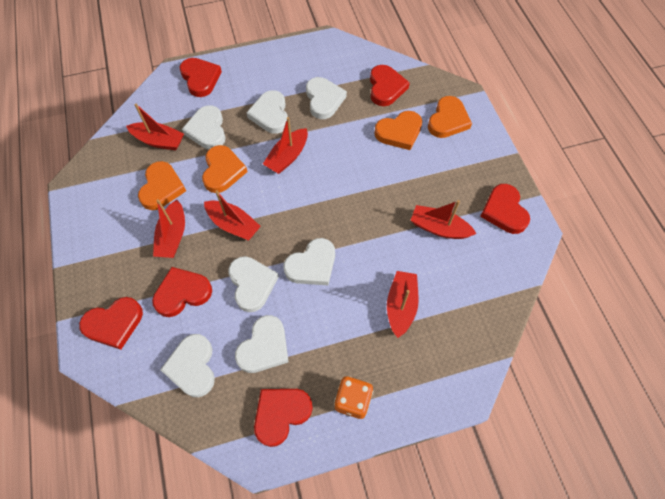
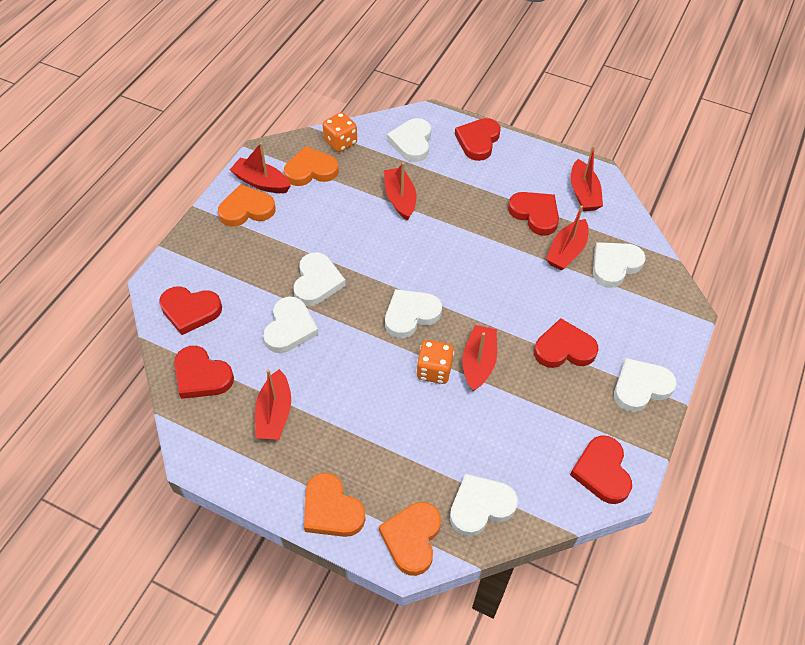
orange dice: 1 -> 2

